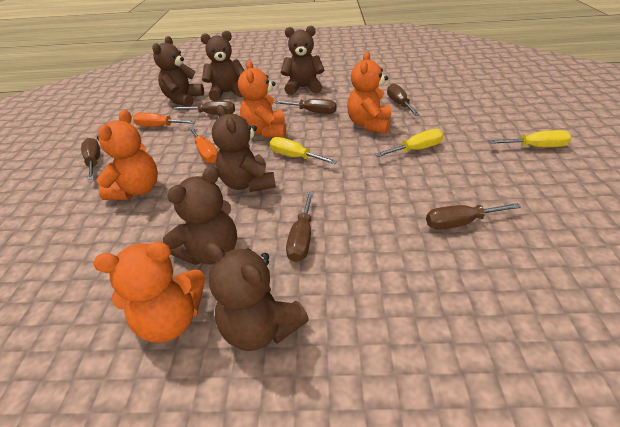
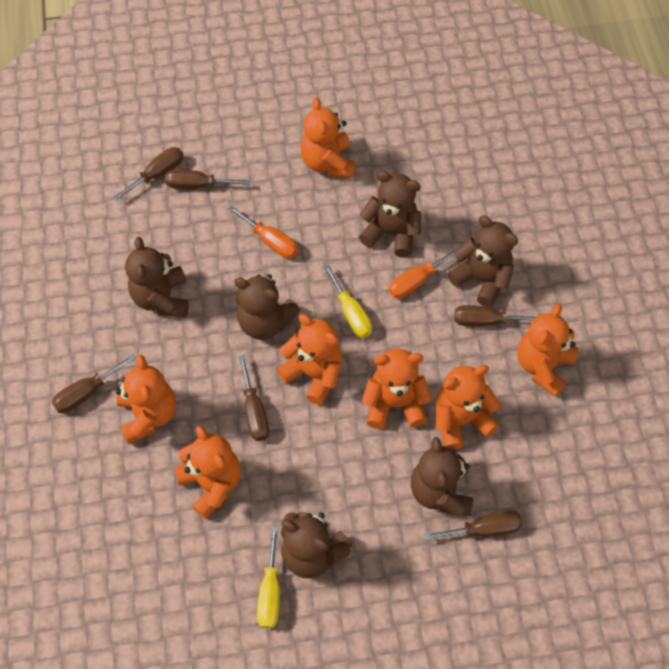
orange teddy bear: 4 -> 7
yellow screwdriver: 3 -> 2

